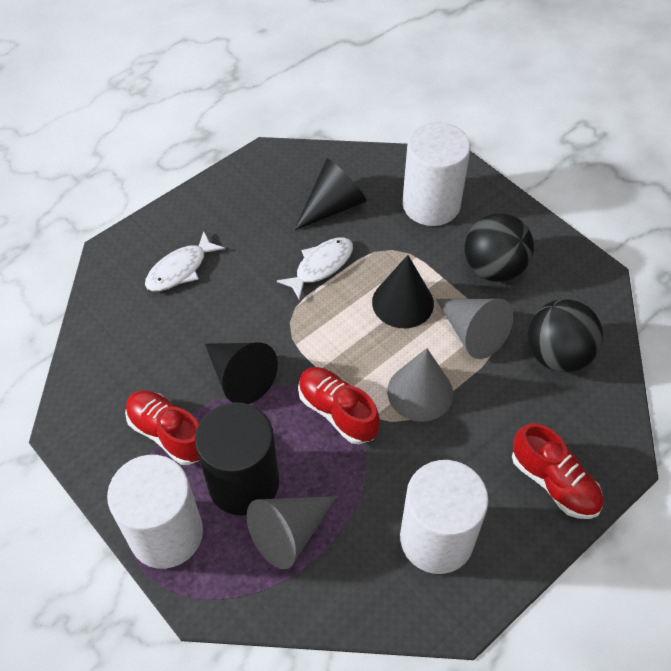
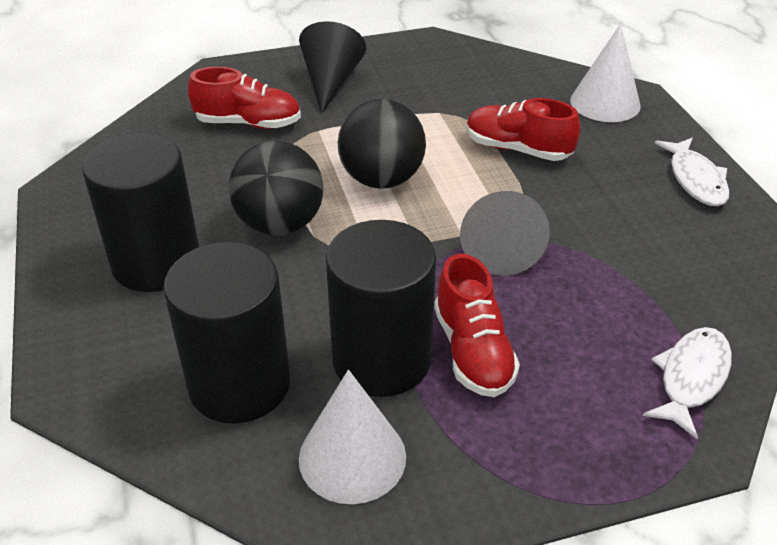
black cone: 3 -> 1
black cylinder: 1 -> 3
grey cone: 3 -> 1
white cone: 0 -> 2
white cylinder: 3 -> 0

